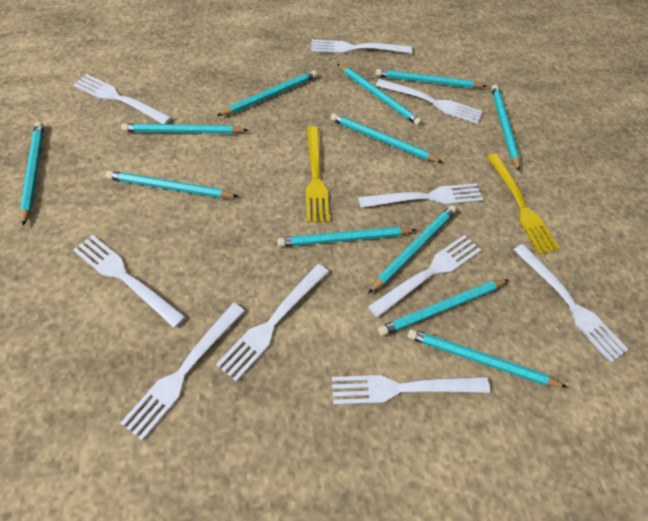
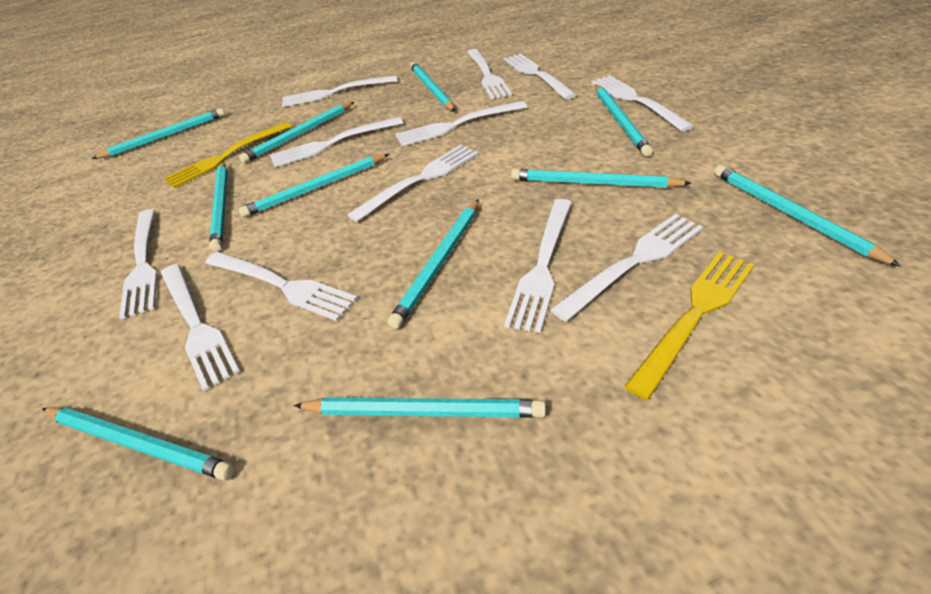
turquoise pencil: 12 -> 11
white fork: 10 -> 12

